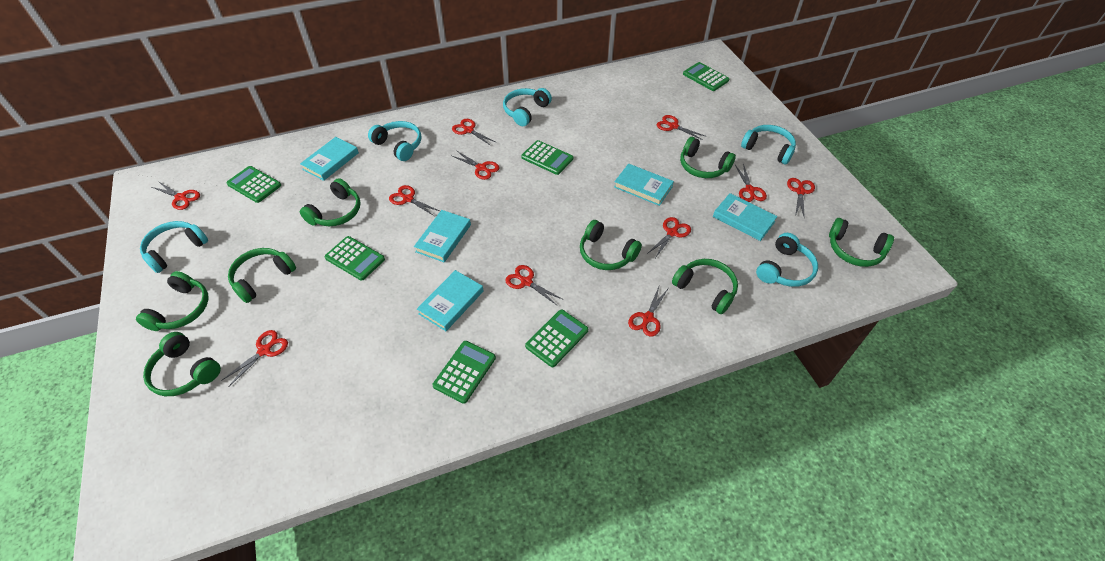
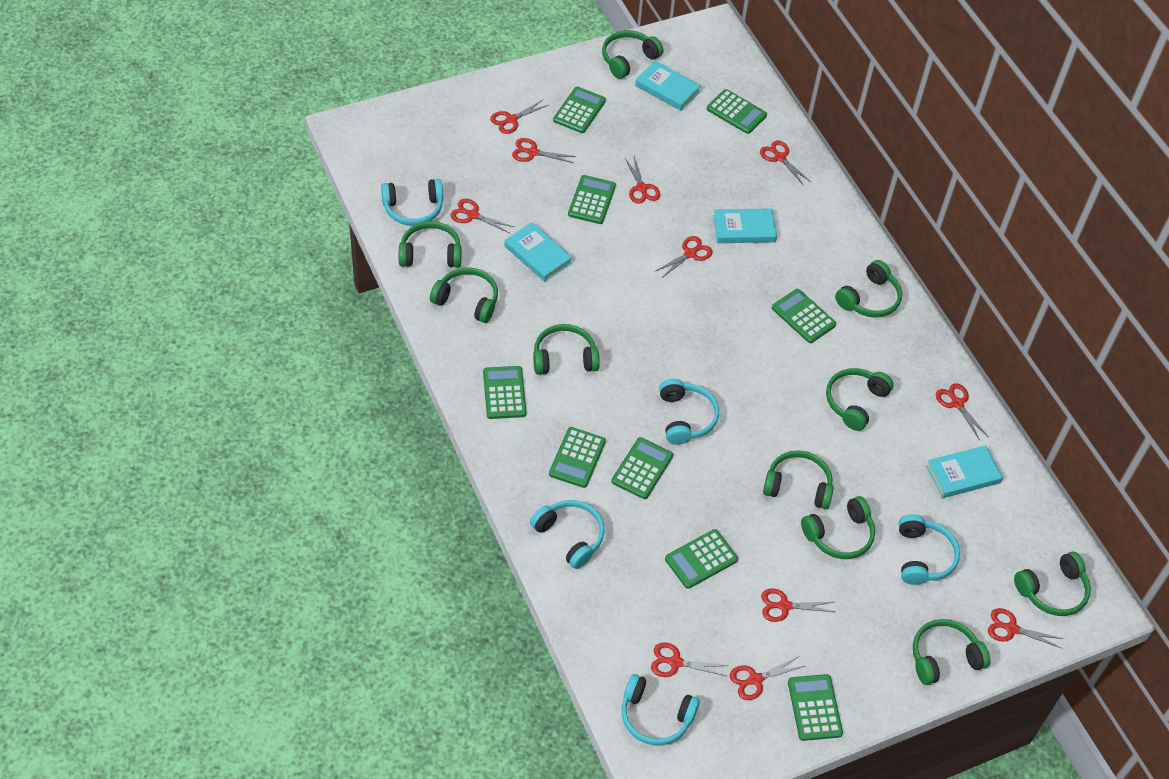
green calculator: 6 -> 9
green headphones: 8 -> 10
turquoise book: 5 -> 4

